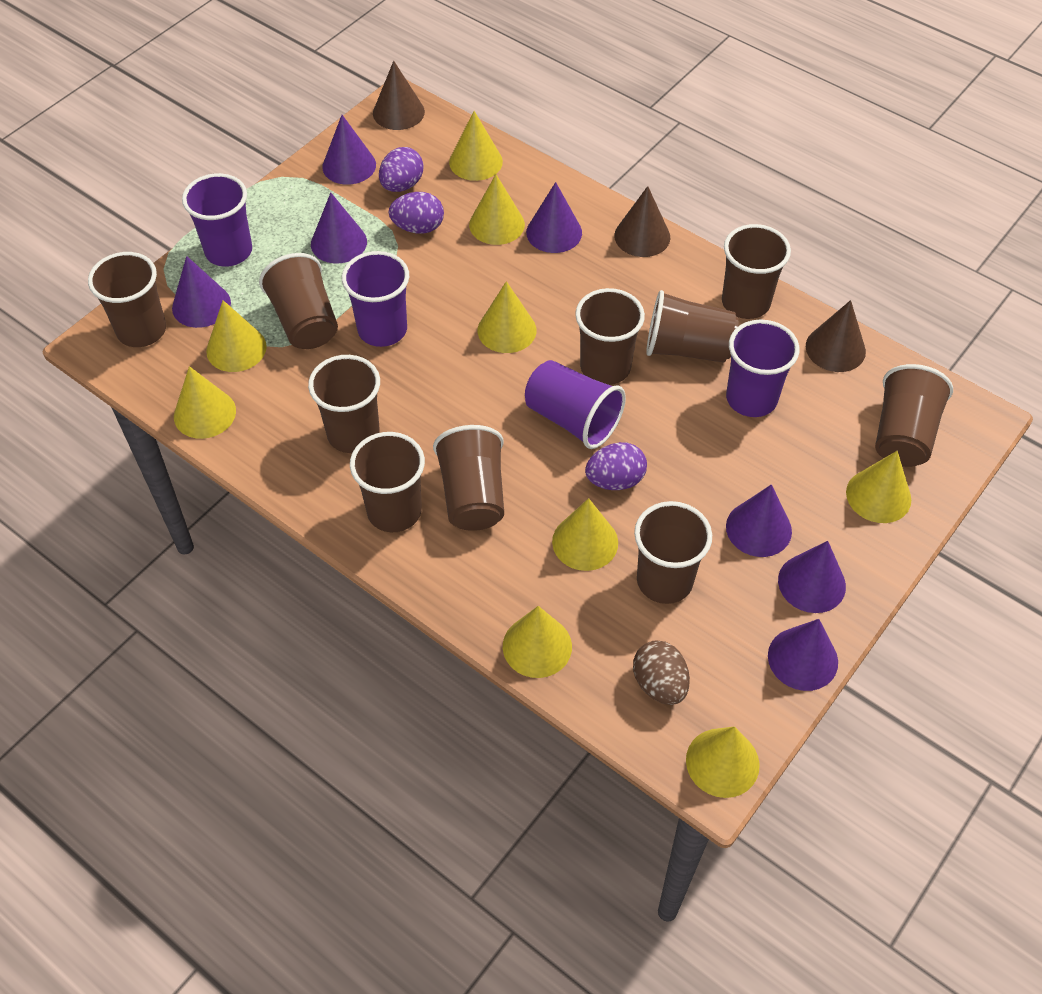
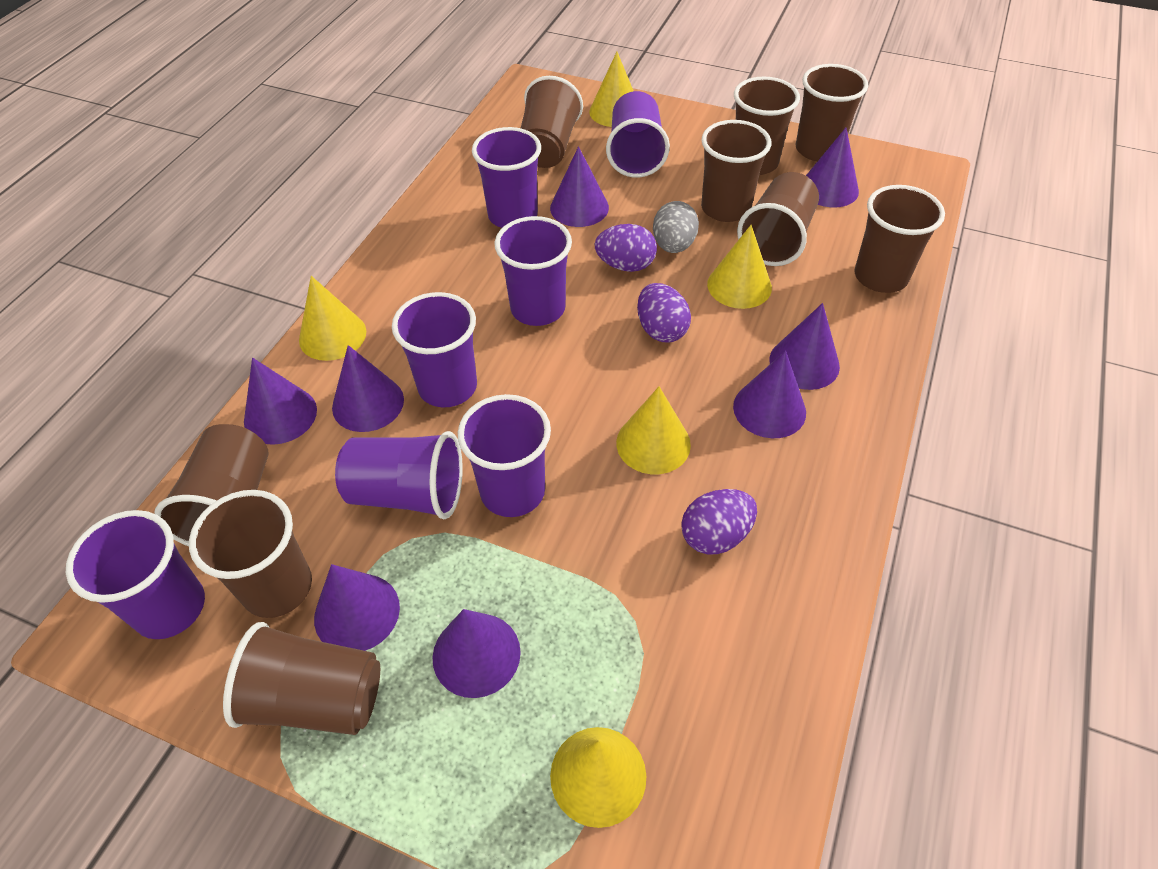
brown cone: 3 -> 0
brown cup: 10 -> 9
brown egg: 1 -> 0
grey egg: 0 -> 1
purple cone: 7 -> 8
purple cup: 4 -> 7
yellow cone: 9 -> 5

